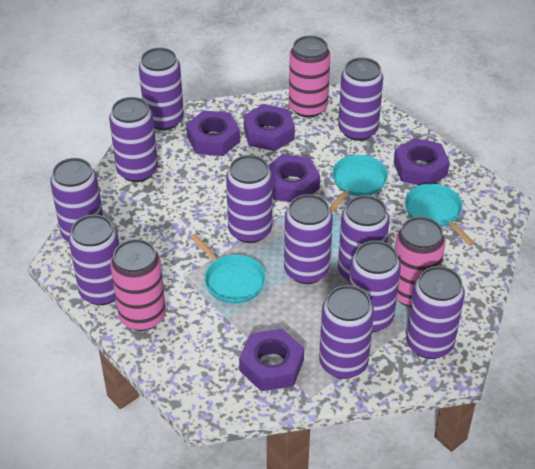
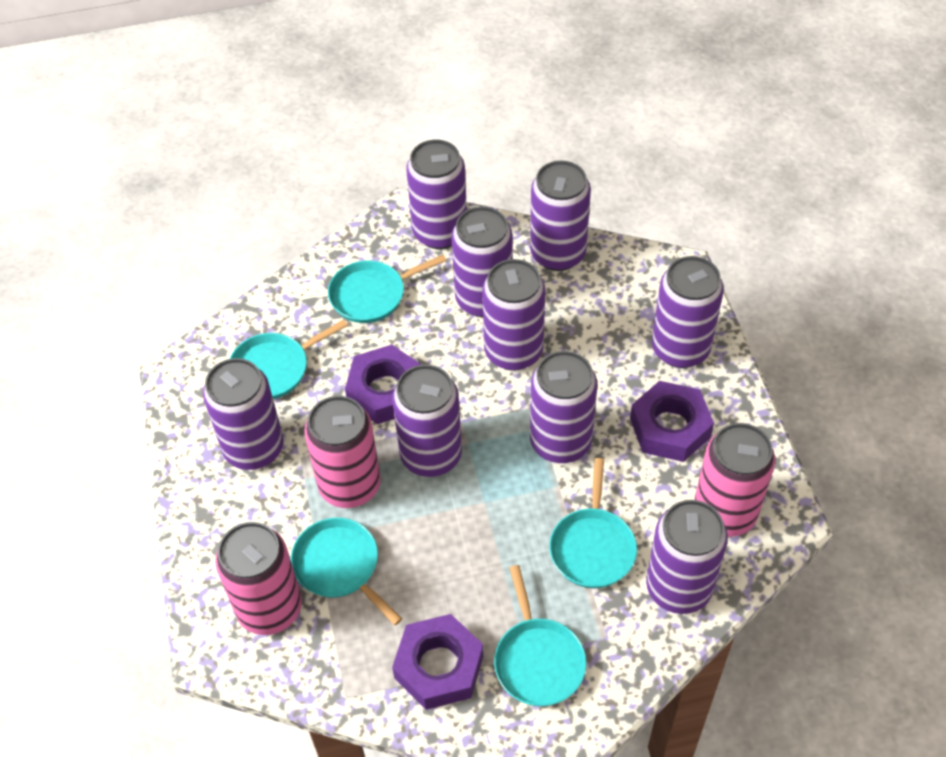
purple can: 11 -> 9
purple nut: 5 -> 3
turquoise pan: 3 -> 5

